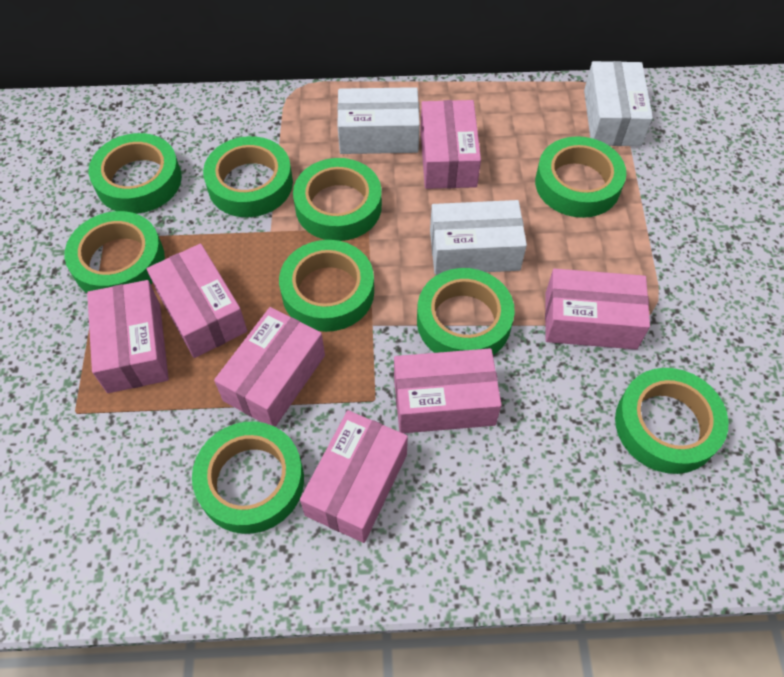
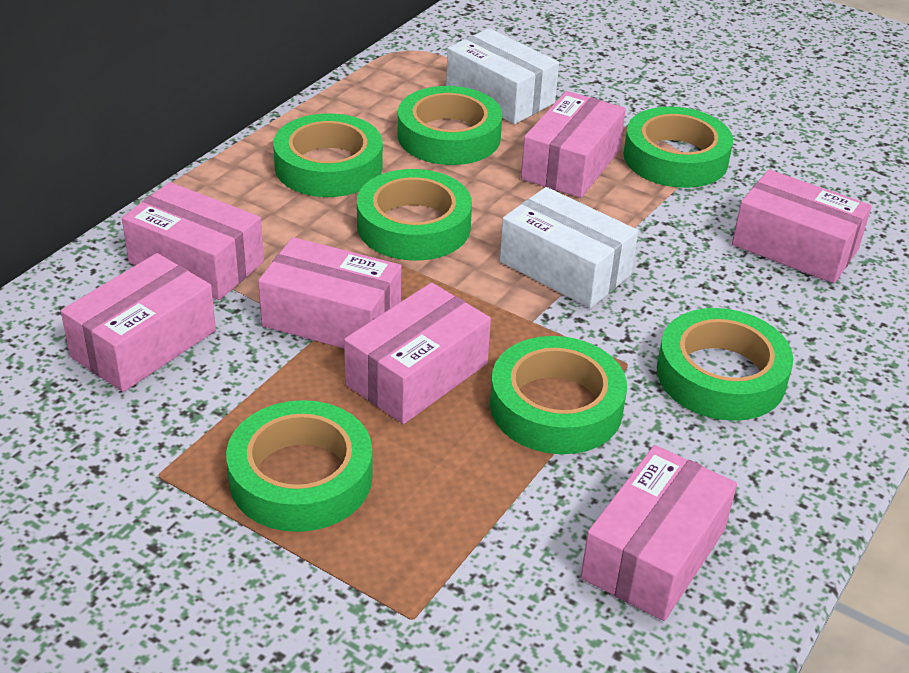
green tape: 9 -> 7
white box: 3 -> 2

